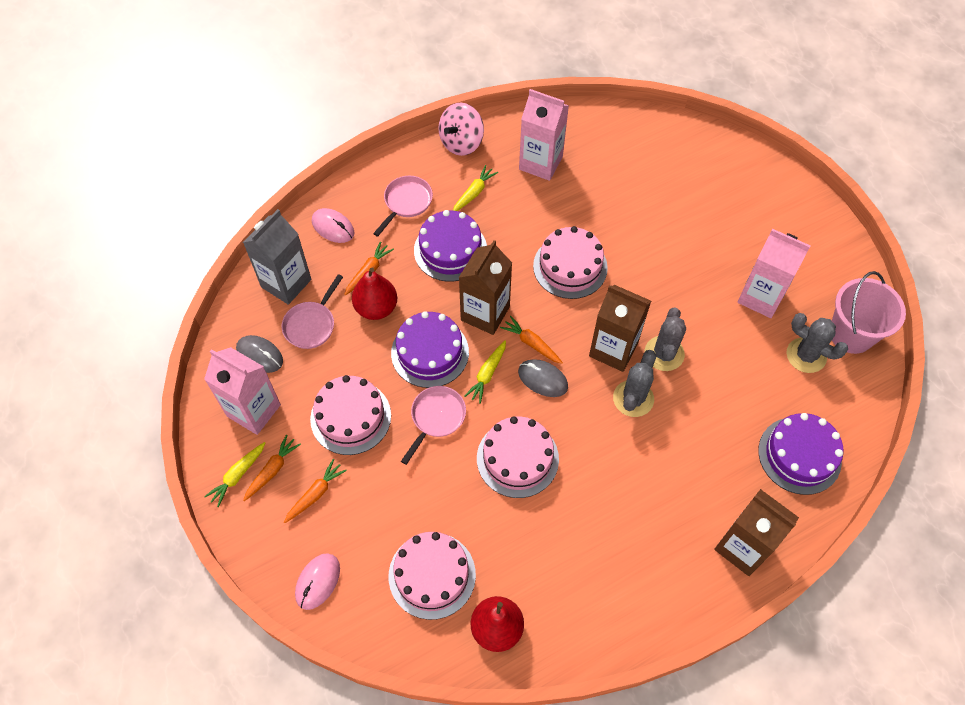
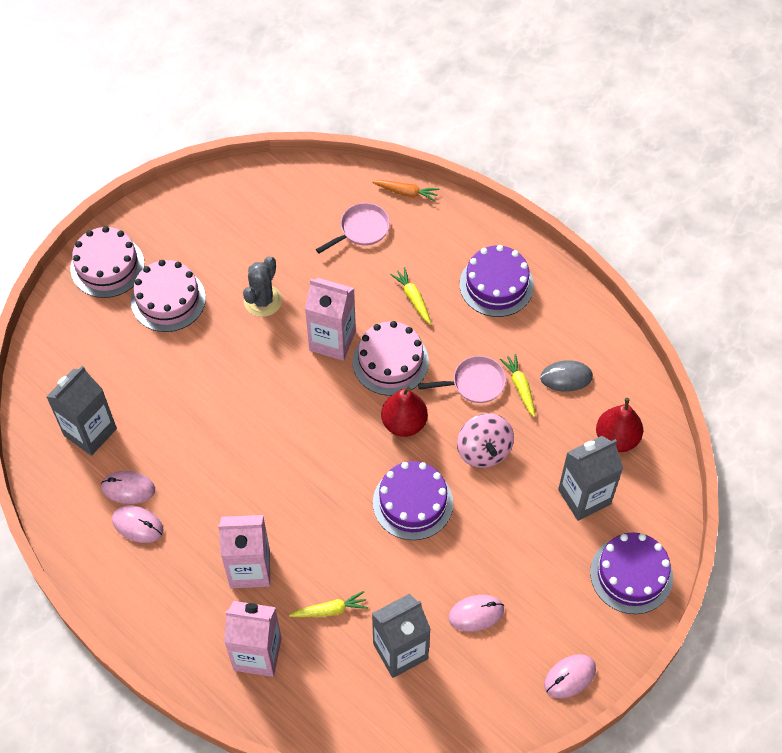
brown carton: 3 -> 0
grey cactus: 3 -> 1
grey carton: 1 -> 3
grey mouse: 2 -> 1
orange carrot: 4 -> 1
pink bucket: 1 -> 0
pink cake: 4 -> 3
pink mouse: 2 -> 4
pink pan: 3 -> 2

